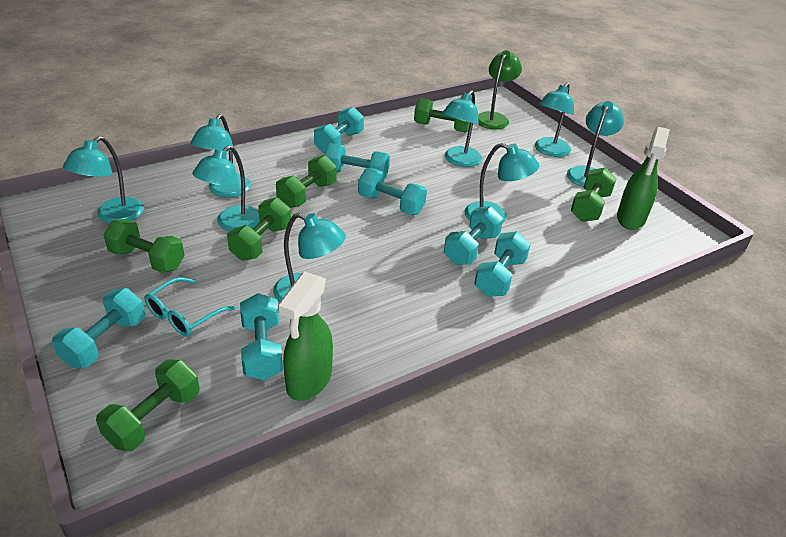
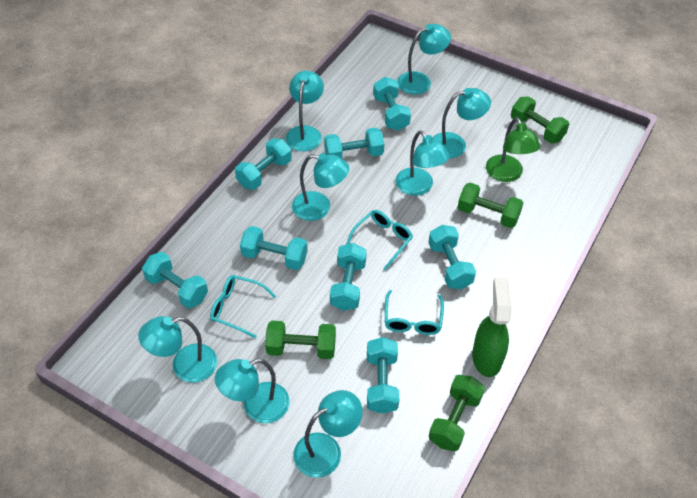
green dumbbell: 6 -> 4
green spray bottle: 2 -> 1
turquoise dumbbell: 7 -> 8
turquoise glasses: 1 -> 3

